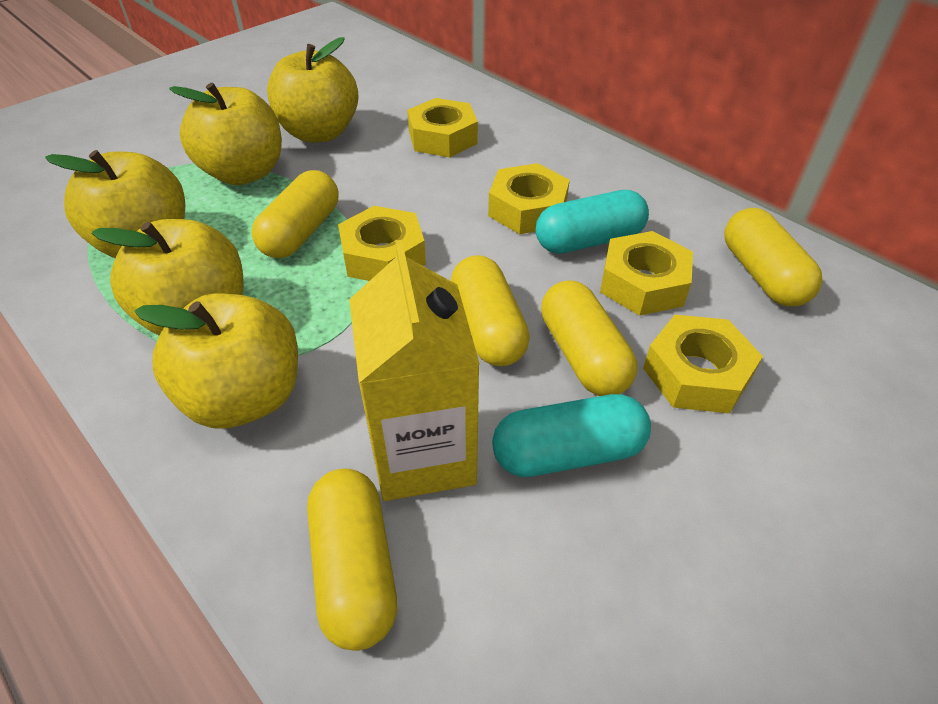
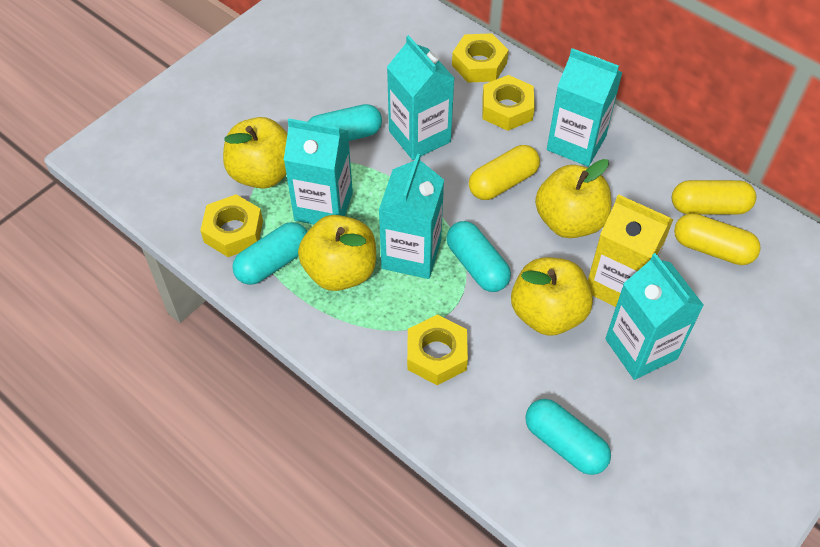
turquoise capsule: 2 -> 4
turquoise carton: 0 -> 5
yellow apple: 5 -> 4
yellow capsule: 5 -> 3
yellow nut: 5 -> 4

